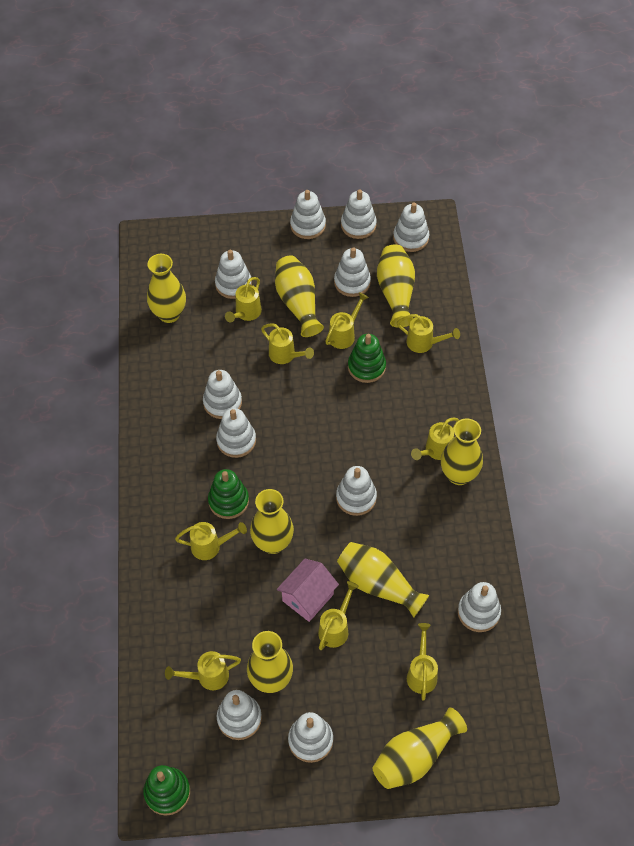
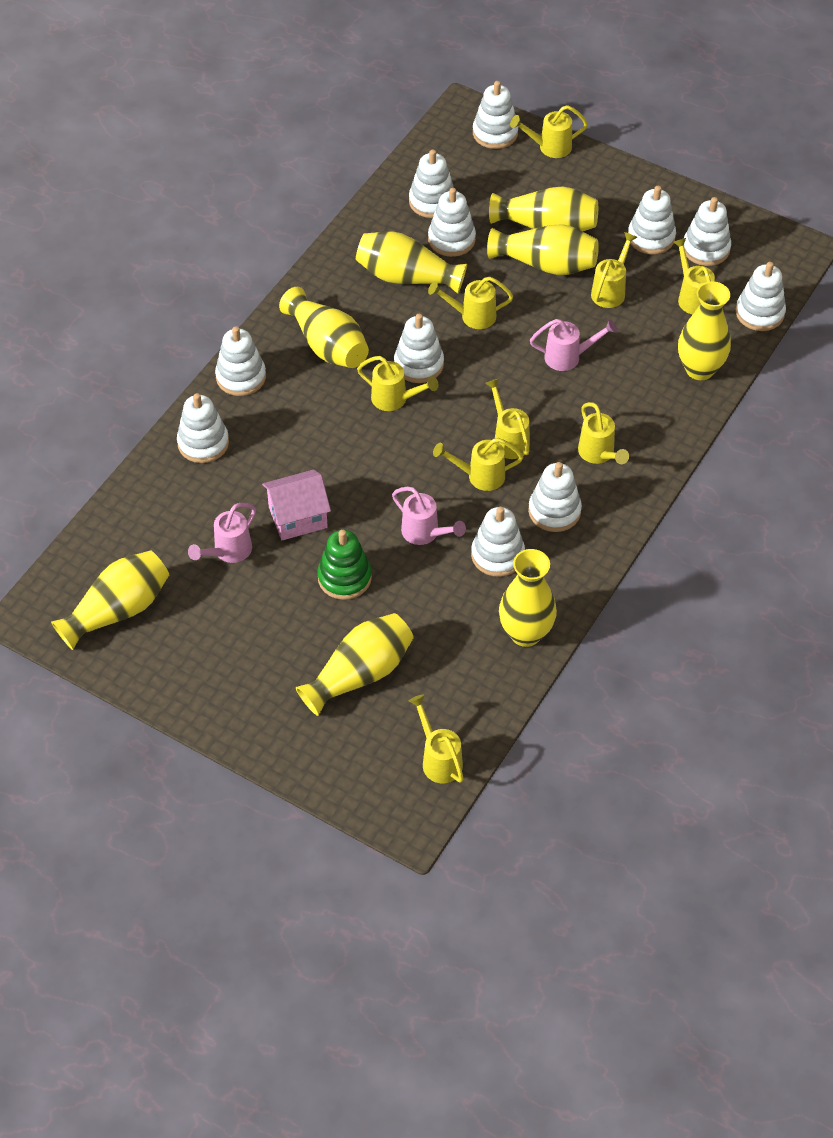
green stacking toy: 3 -> 1
pink watering can: 0 -> 3

